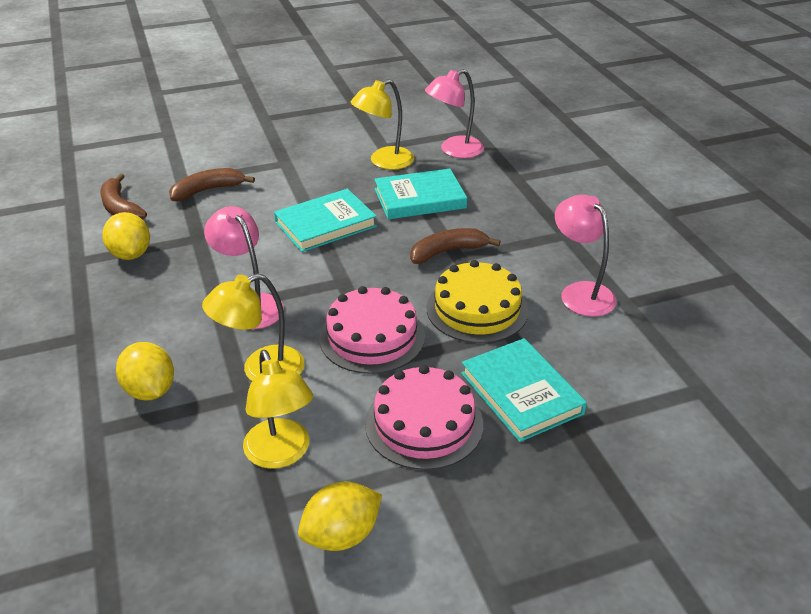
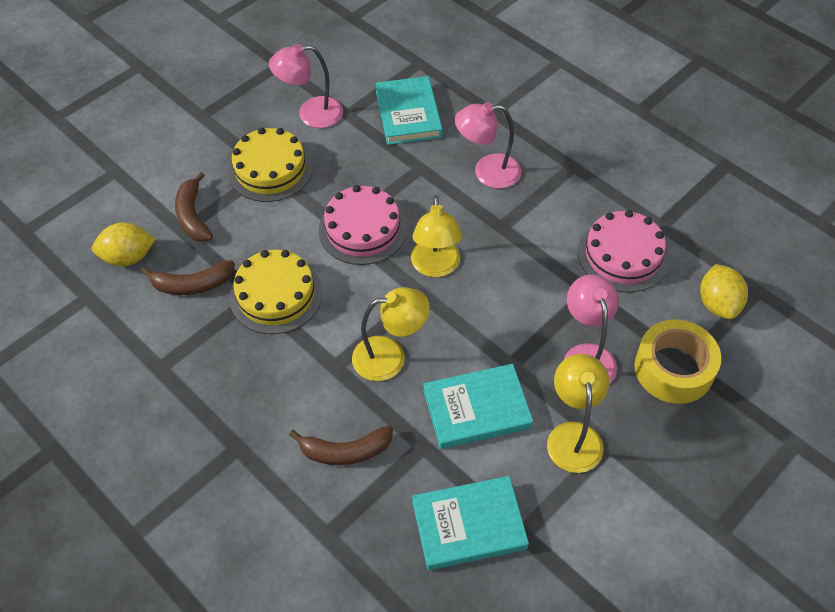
yellow cake: 1 -> 2
yellow lemon: 3 -> 2
yellow tape: 0 -> 1

